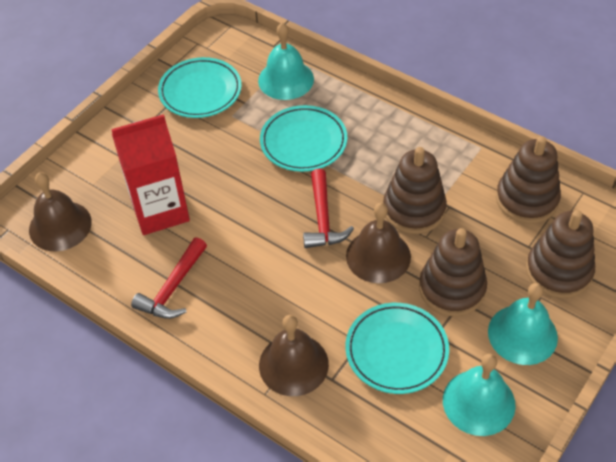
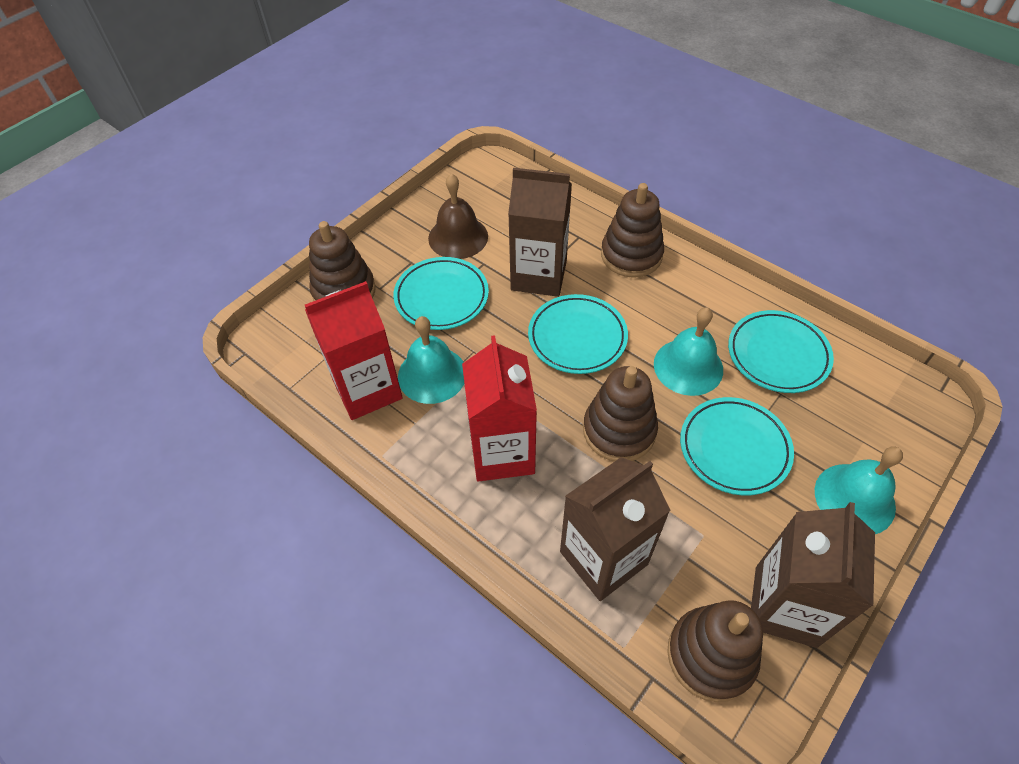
brown bell: 3 -> 1
brown carton: 0 -> 3
red carton: 1 -> 2
red hammer: 2 -> 0
turquoise plate: 3 -> 4

